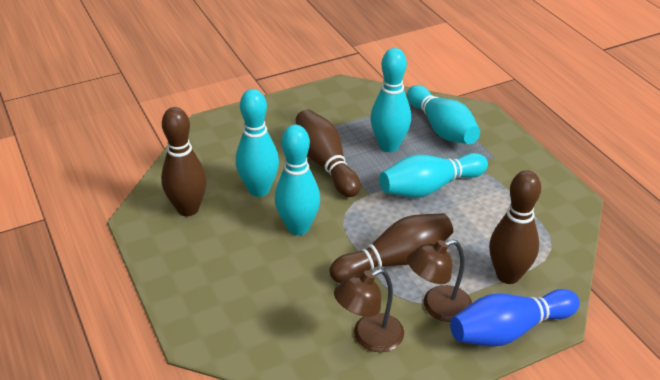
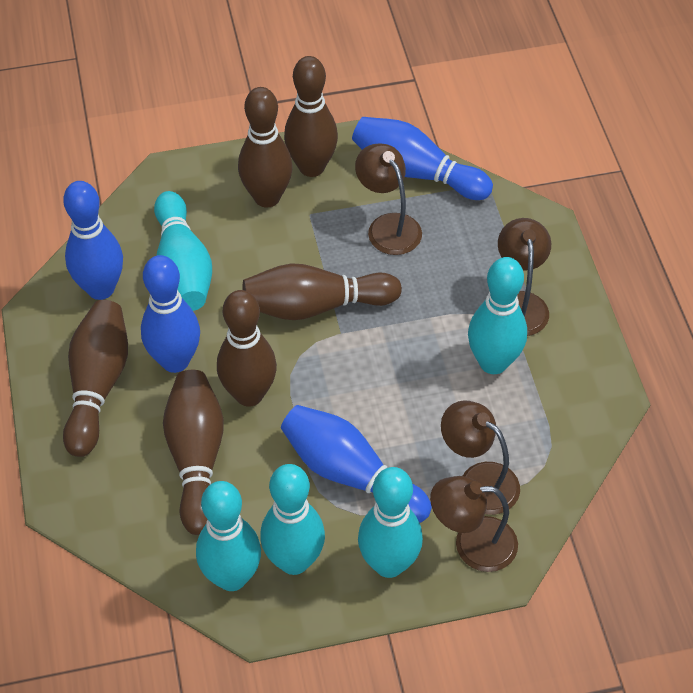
blue bowling pin: 1 -> 4
brown bowling pin: 4 -> 6
brown lamp: 2 -> 4

